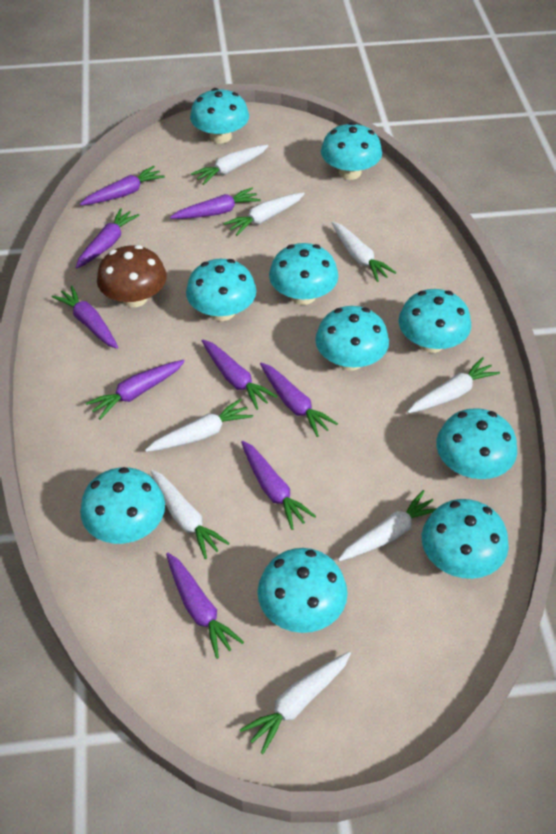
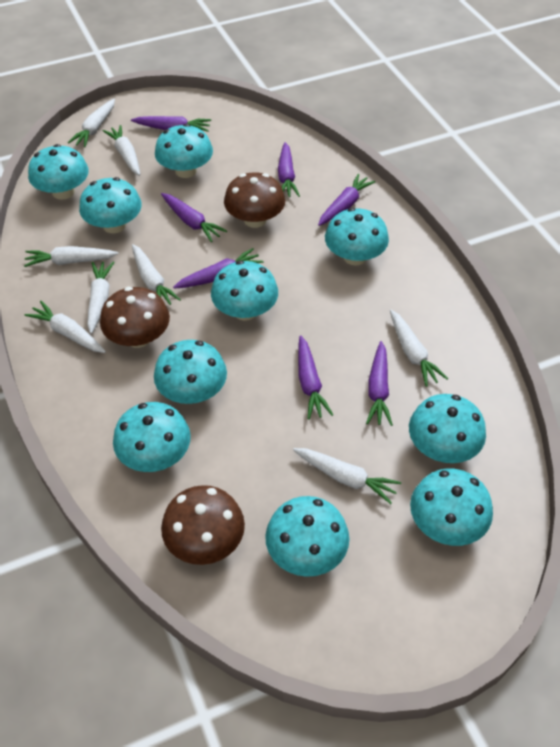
brown mushroom: 1 -> 3
purple carrot: 9 -> 7

